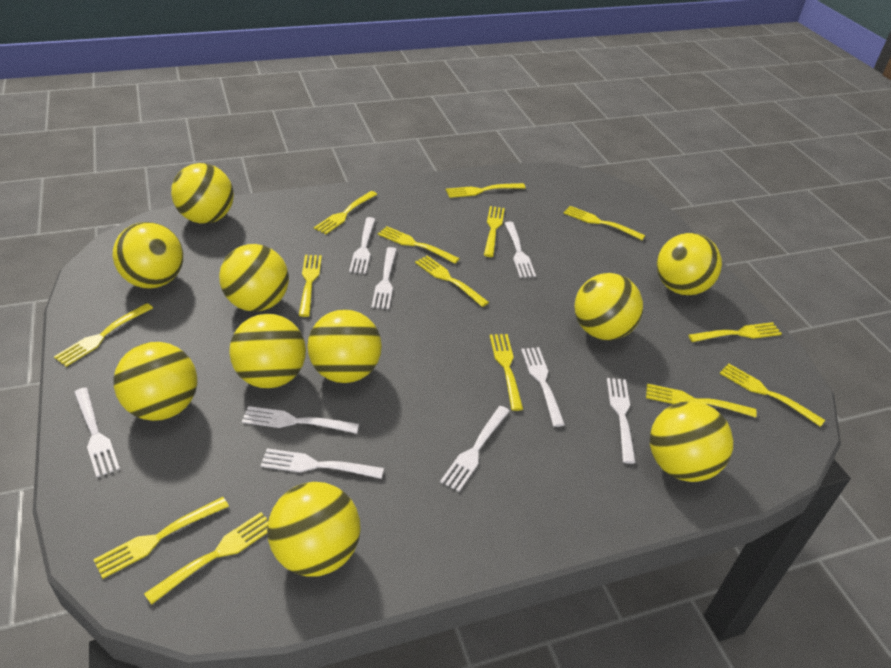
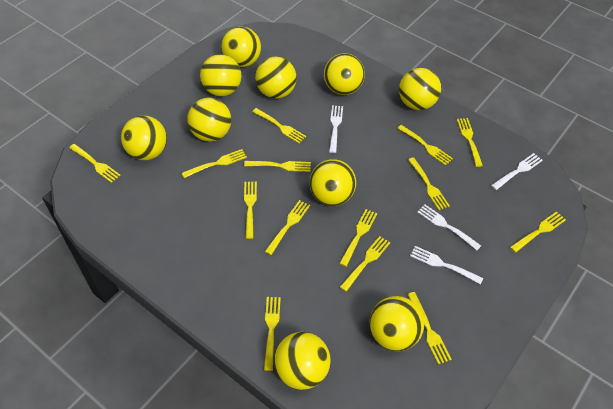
white fork: 9 -> 4

